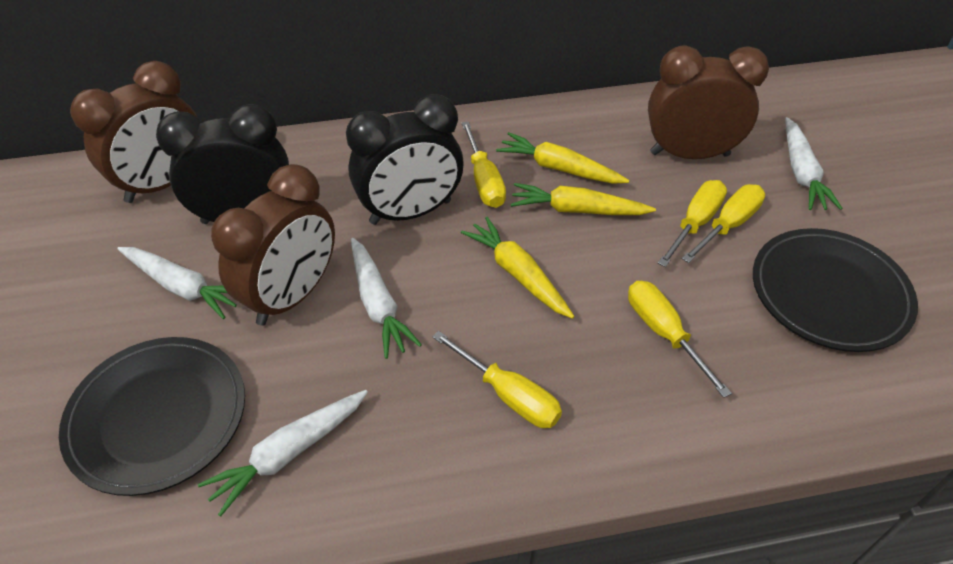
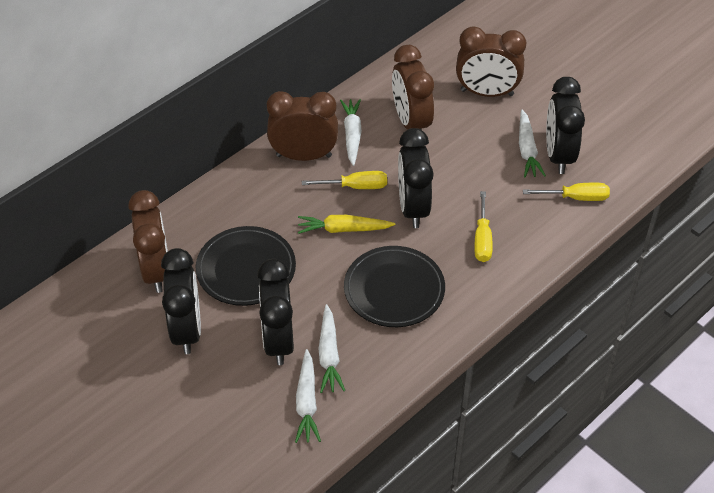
black clock: 2 -> 4
brown clock: 3 -> 4
yellow carrot: 3 -> 1
yellow screwdriver: 5 -> 3

